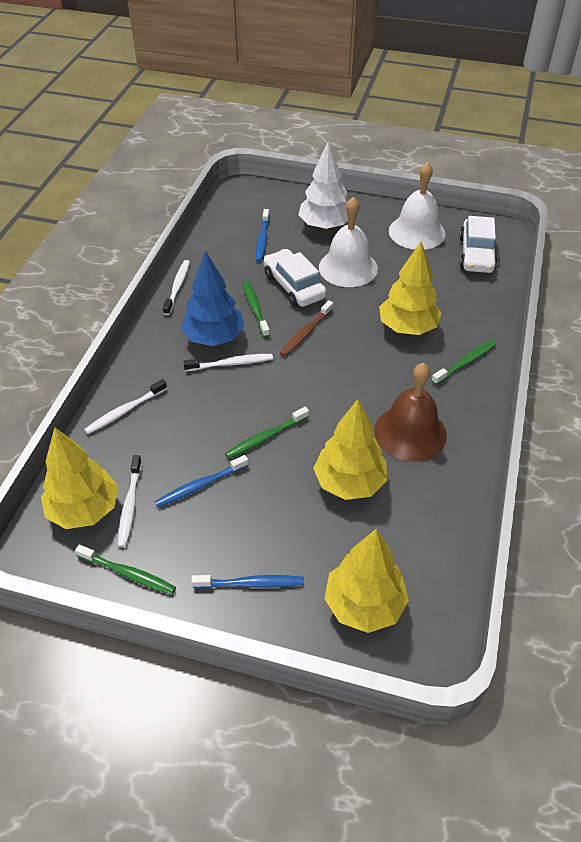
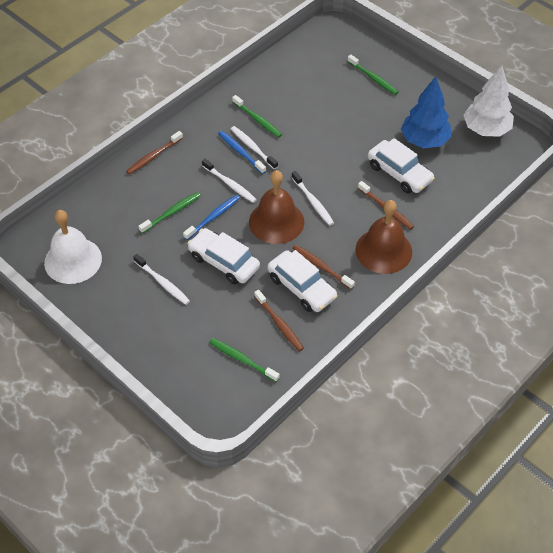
blue toothbrush: 3 -> 2
brown bell: 1 -> 2
brown toothbrush: 1 -> 4
white bell: 2 -> 1
white car: 2 -> 3
yellow tree: 4 -> 0

